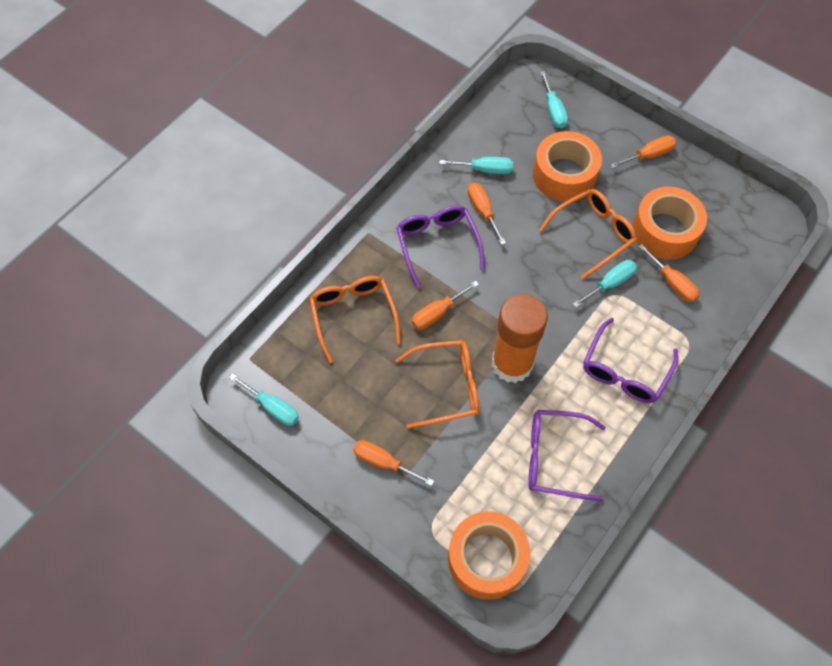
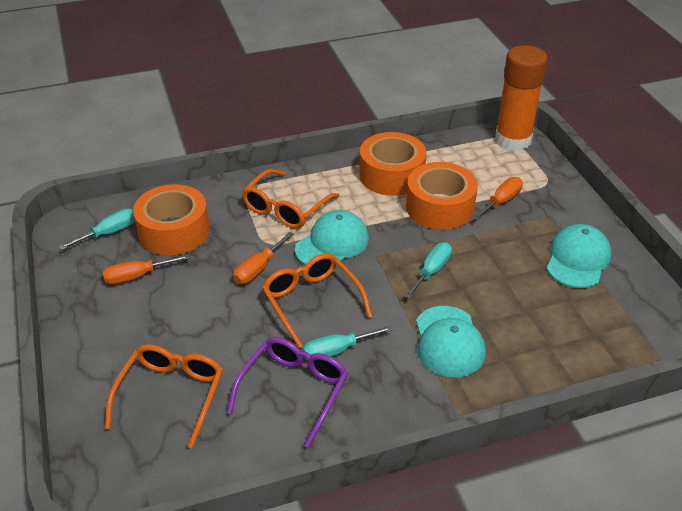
orange screwdriver: 5 -> 3
purple glasses: 3 -> 1
turquoise cap: 0 -> 3
turquoise screwdriver: 4 -> 3

